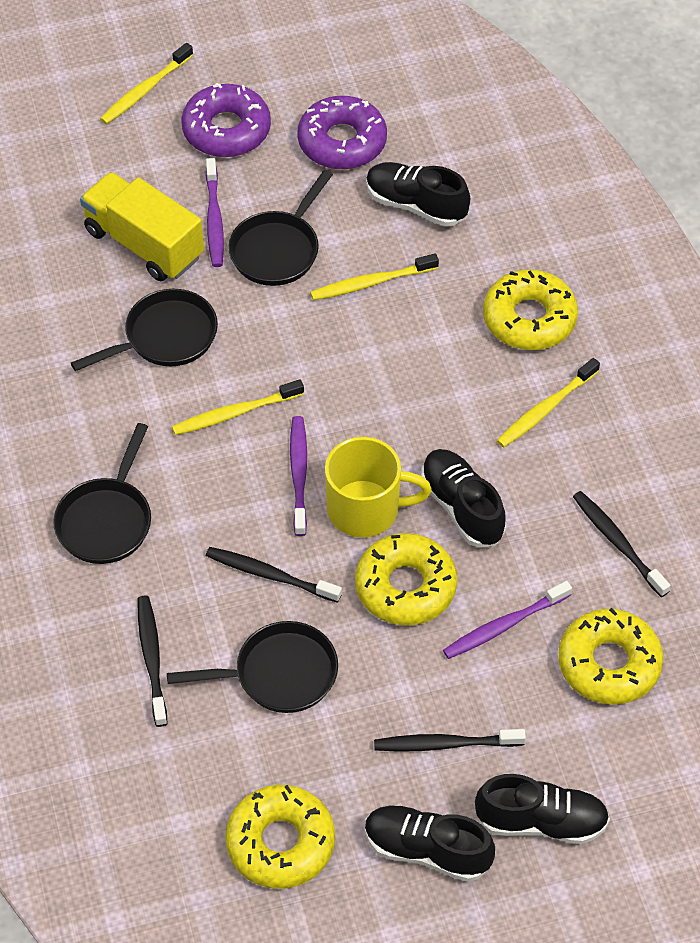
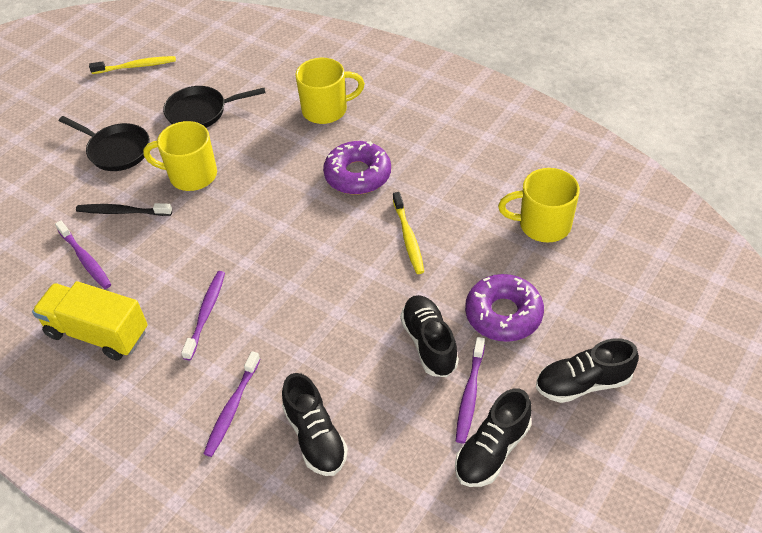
black pan: 4 -> 2
black toothbrush: 4 -> 1
purple toothbrush: 3 -> 4
yellow donut: 4 -> 0
yellow mug: 1 -> 3
yellow toothbrush: 4 -> 2

